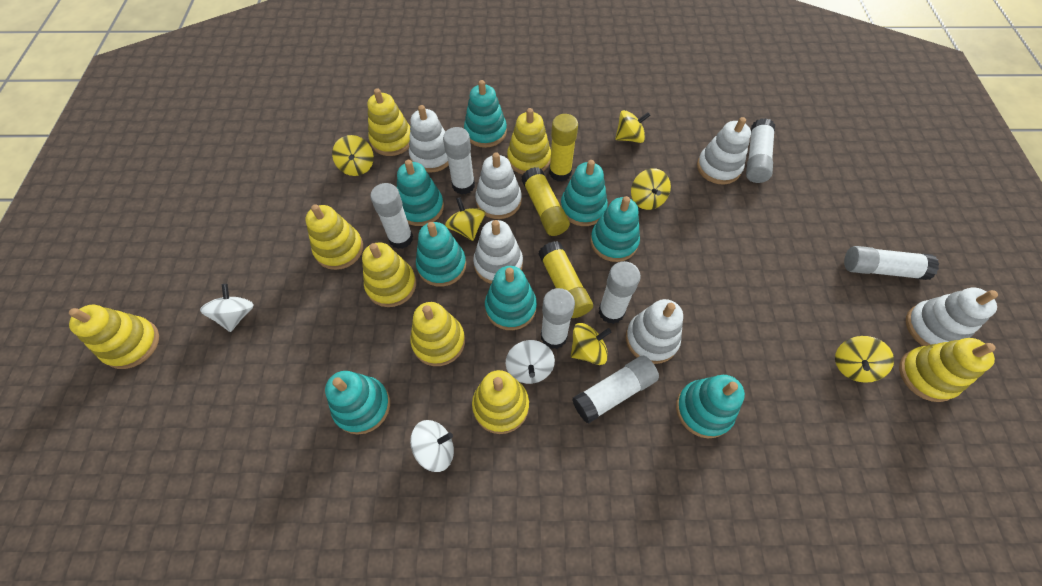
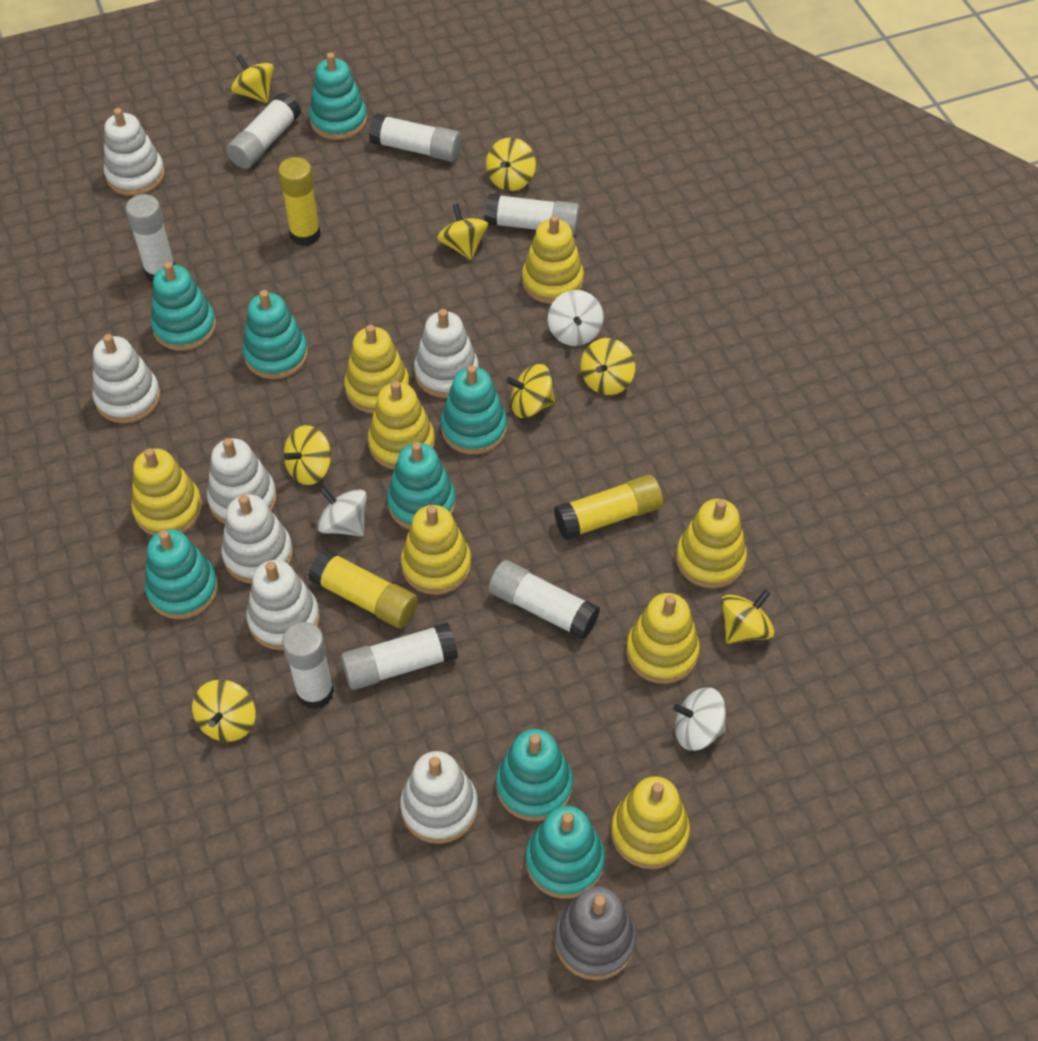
grey stacking toy: 0 -> 1
white stacking toy: 6 -> 7
yellow spinning top: 6 -> 8

